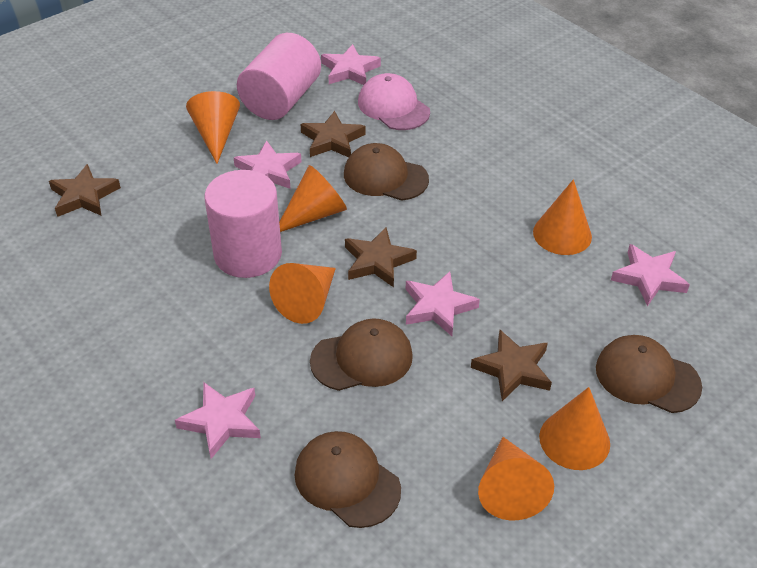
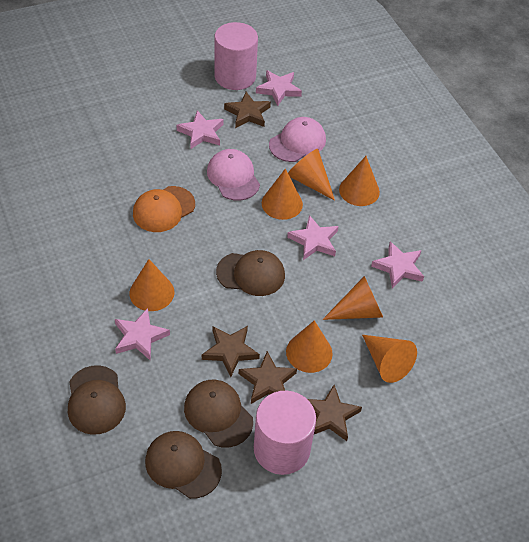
orange cap: 0 -> 1
orange cone: 6 -> 7
pink cap: 1 -> 2

